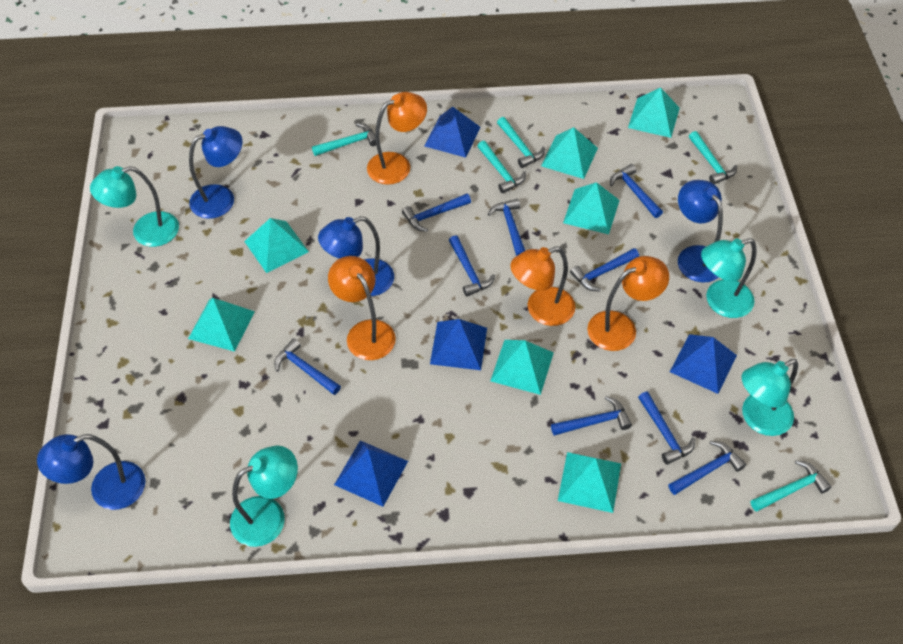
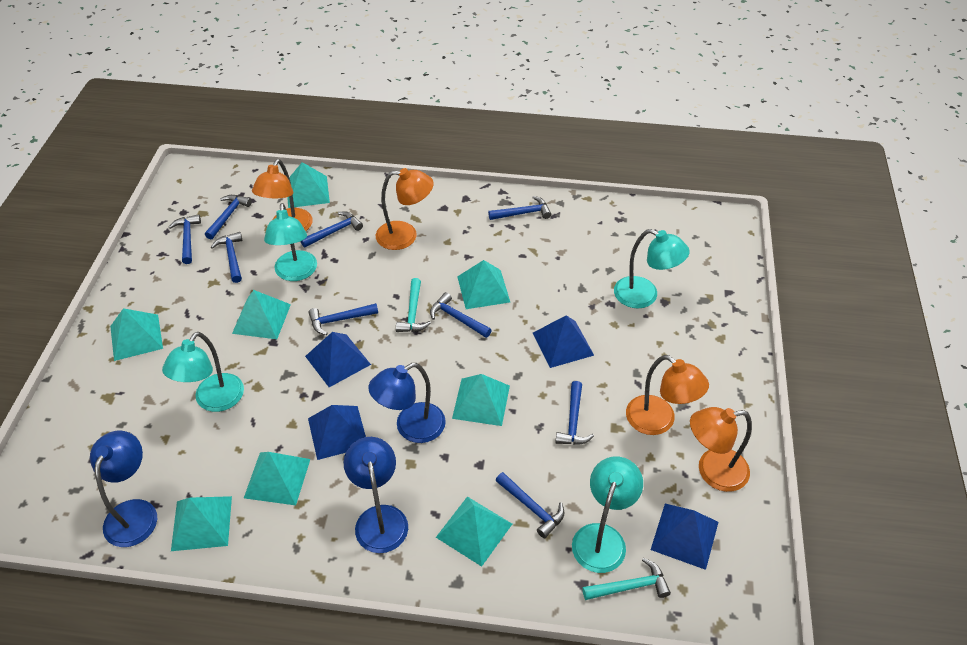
blue lamp: 4 -> 3
turquoise hammer: 5 -> 2
turquoise pyramid: 7 -> 8

